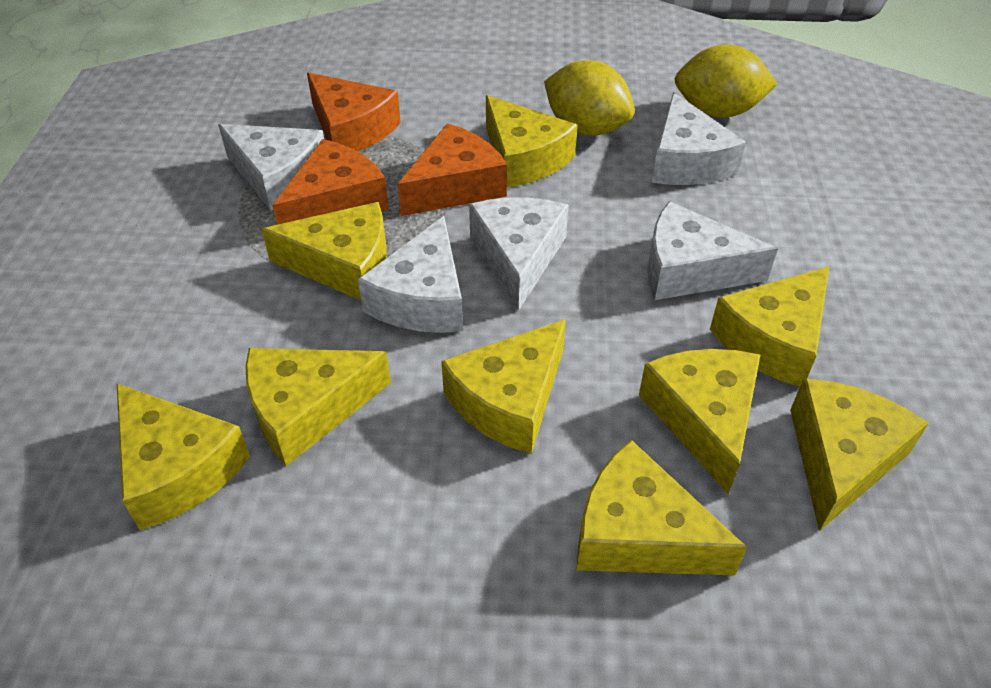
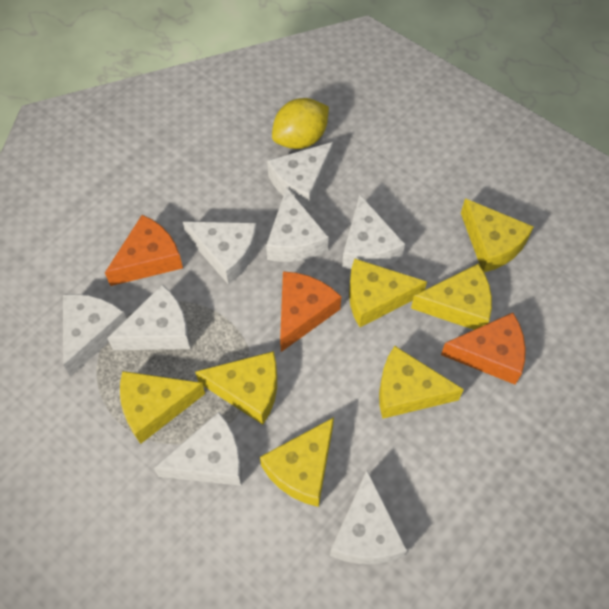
white cheese: 5 -> 8
yellow cheese: 9 -> 7
yellow lemon: 2 -> 1

